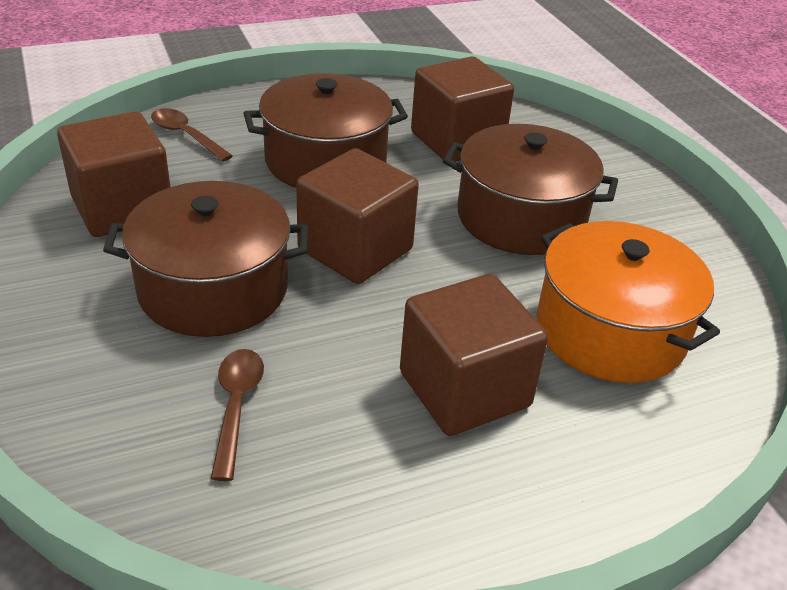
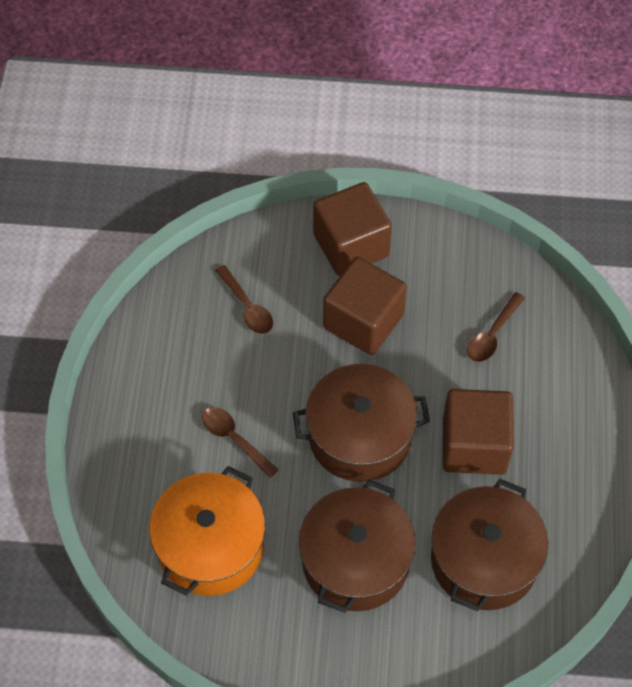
brown cube: 4 -> 3
brown spoon: 2 -> 3

